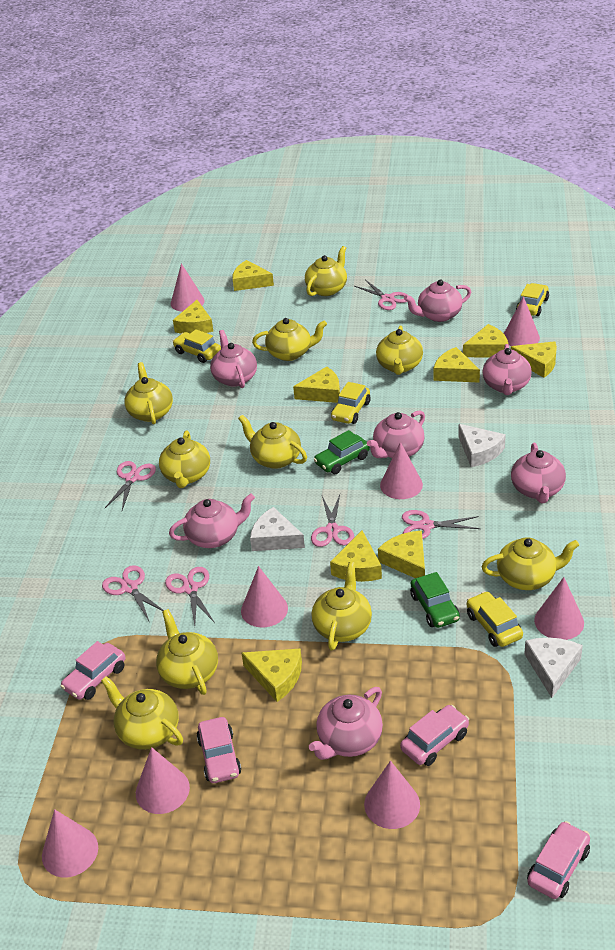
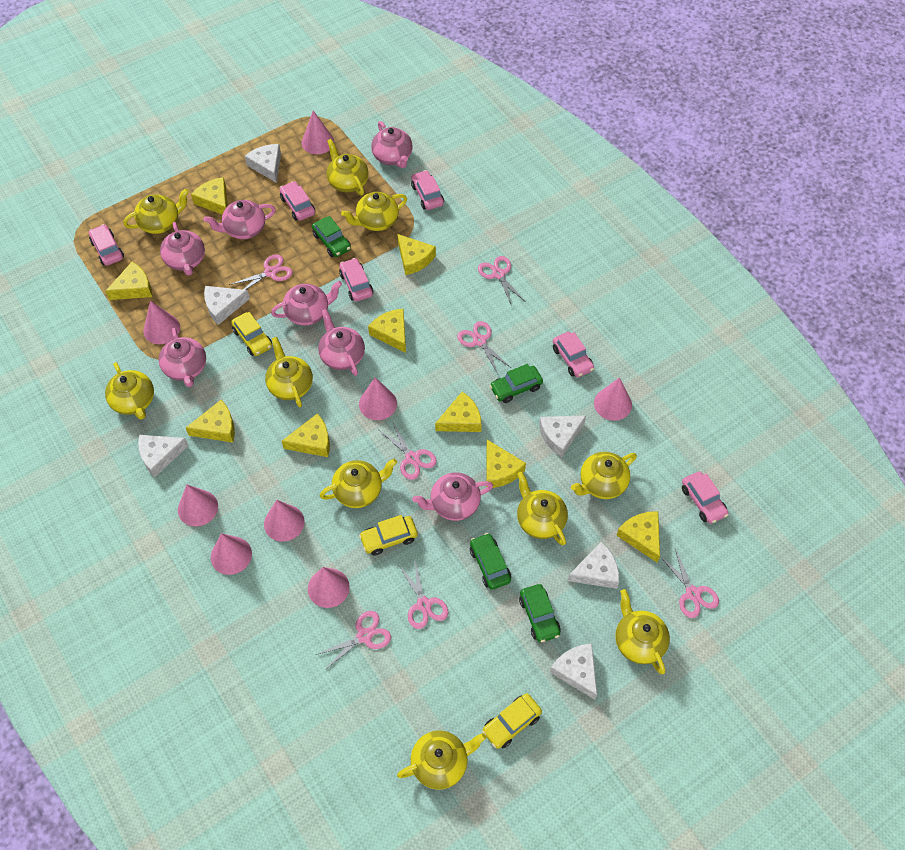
green car: 2 -> 4
pink car: 4 -> 6
pink scissors: 6 -> 7
white cheese: 3 -> 6
yellow car: 4 -> 3

